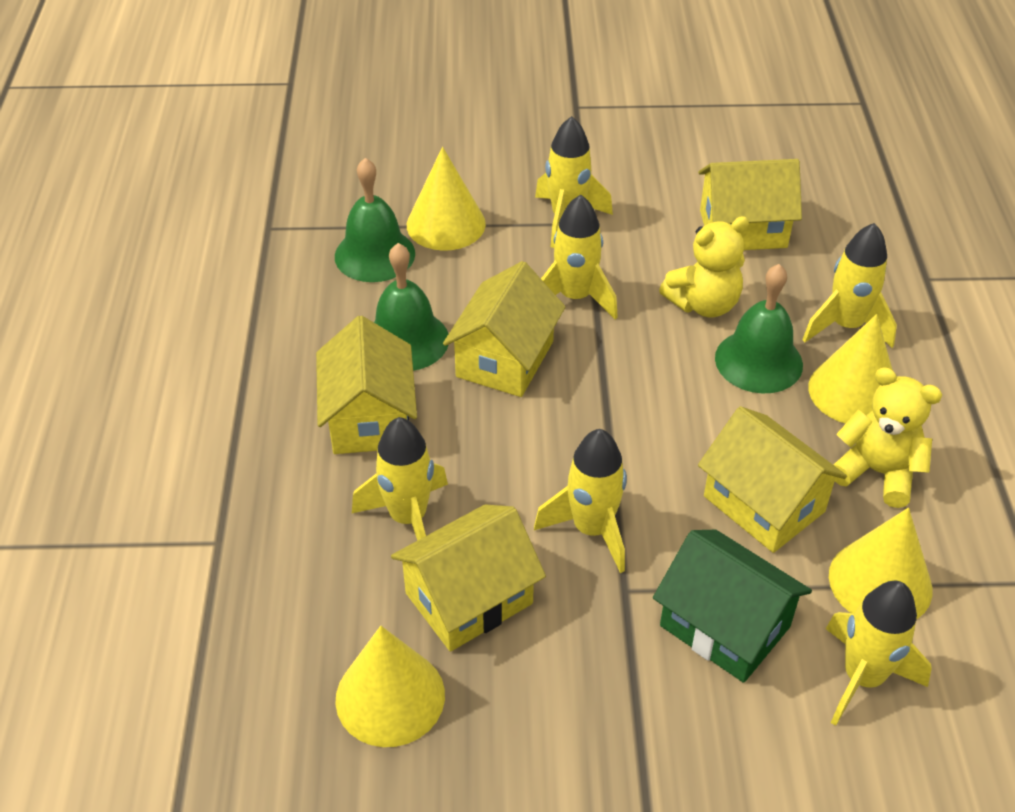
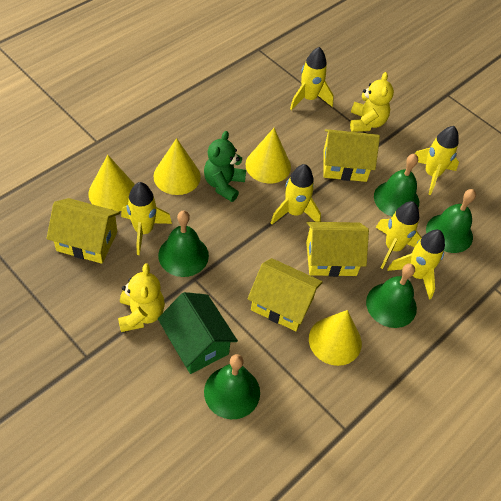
green bell: 3 -> 5
green teddy bear: 0 -> 1
yellow house: 5 -> 4

